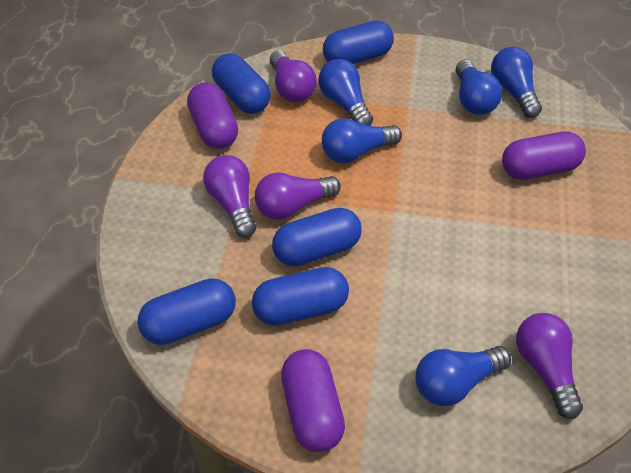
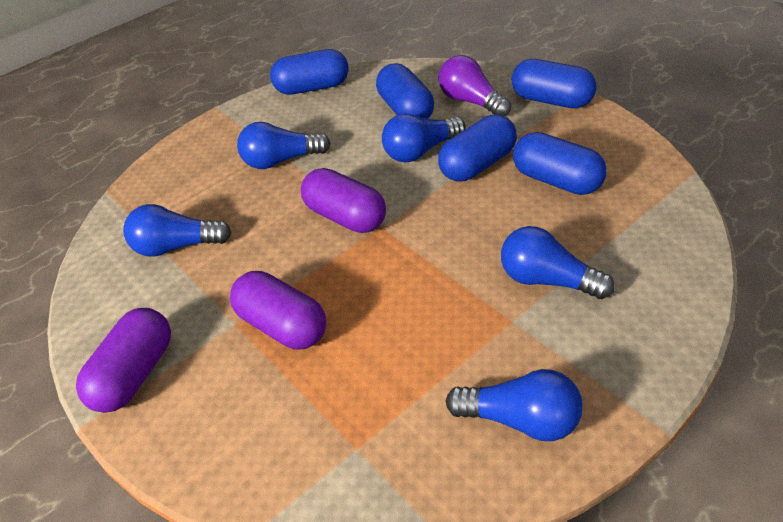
purple light bulb: 4 -> 1

